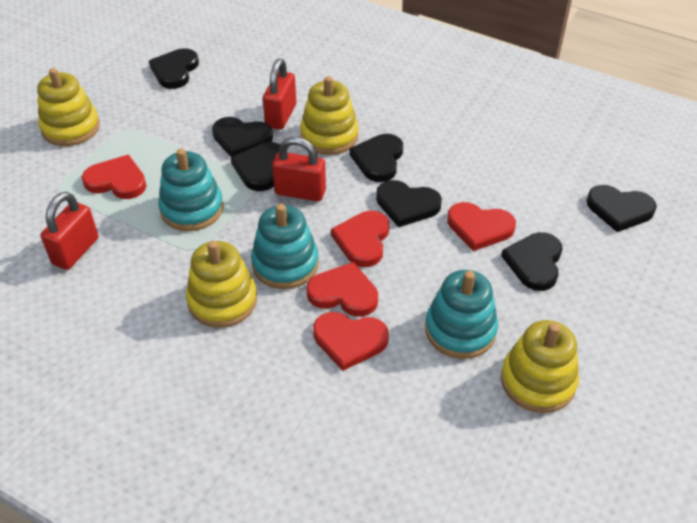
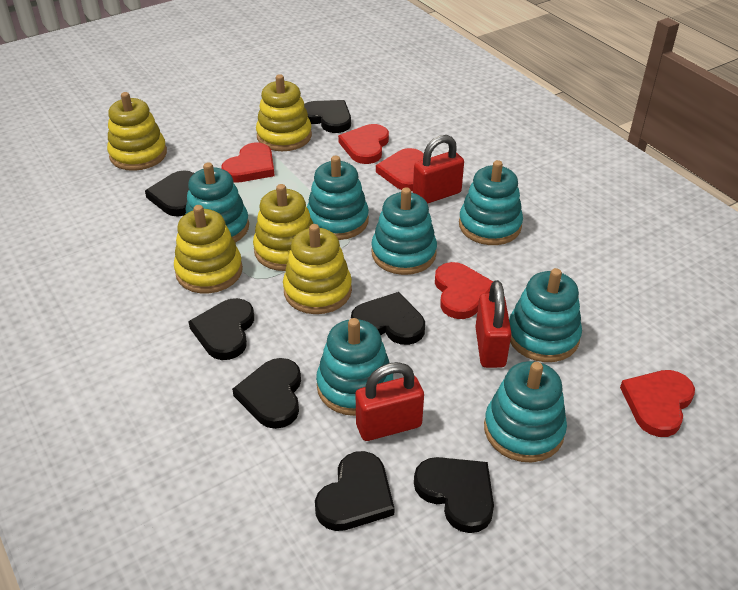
turquoise stacking toy: 3 -> 7
yellow stacking toy: 4 -> 5

